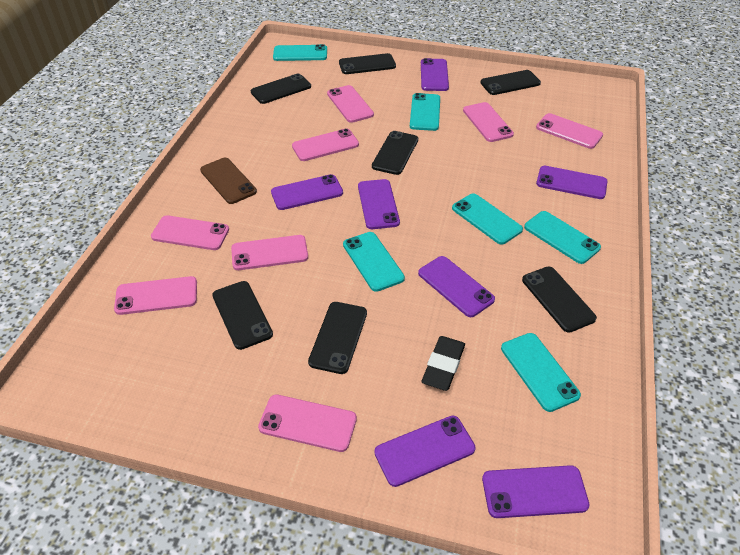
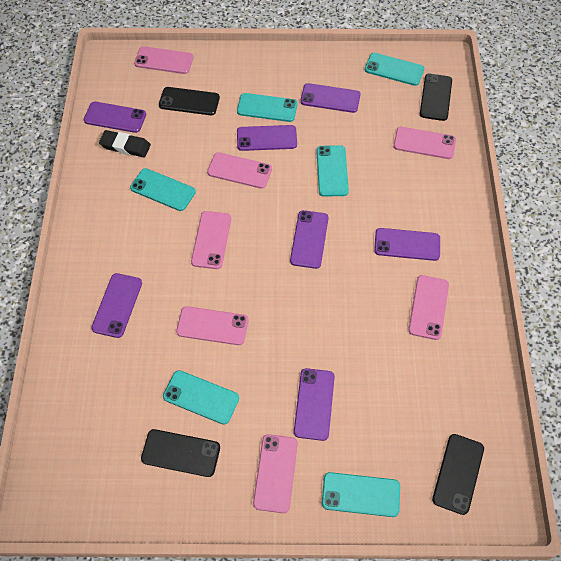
black phone: 7 -> 4
brown phone: 1 -> 0
pink phone: 8 -> 7

